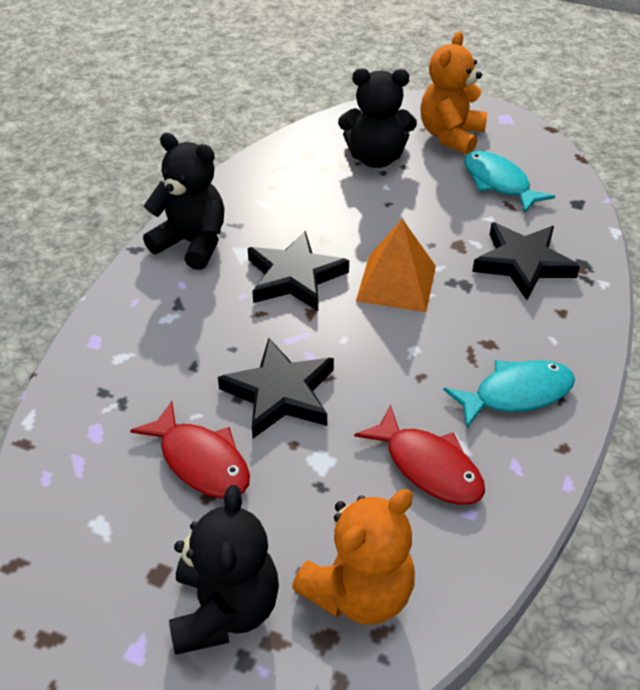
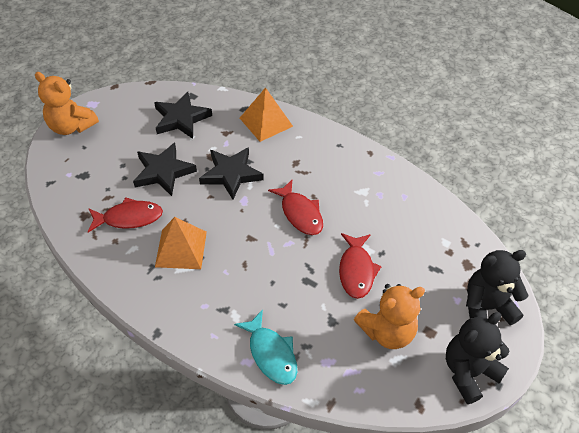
black teddy bear: 3 -> 2
orange pyramid: 1 -> 2
red fish: 2 -> 3
turquoise fish: 2 -> 1

